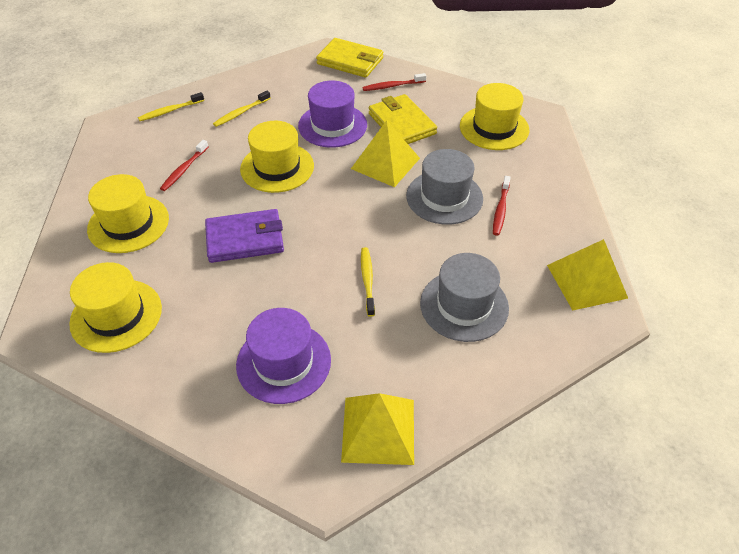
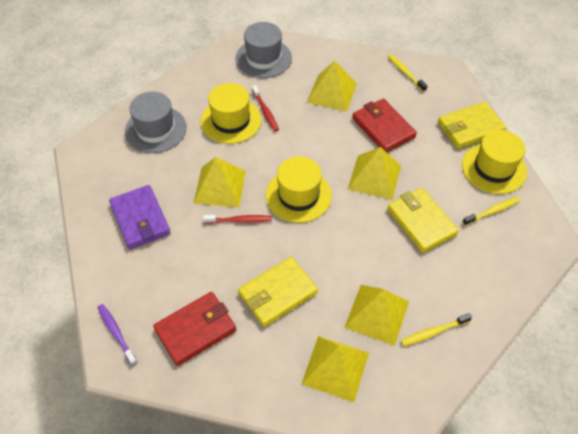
purple hat: 2 -> 0
purple toothbrush: 0 -> 1
red toothbrush: 3 -> 2
red wallet: 0 -> 2
yellow hat: 4 -> 3
yellow pyramid: 3 -> 5
yellow wallet: 2 -> 3

